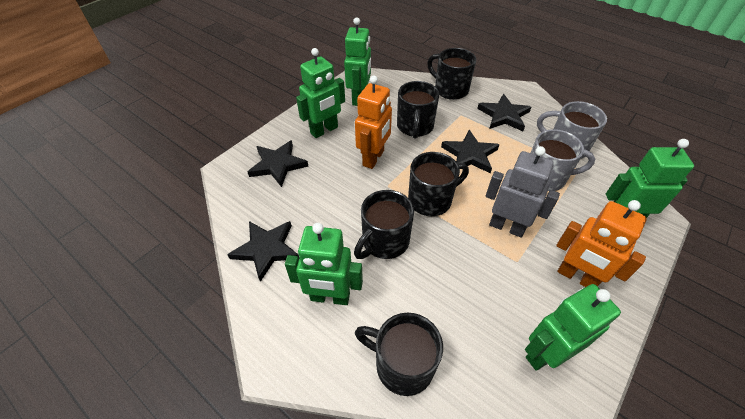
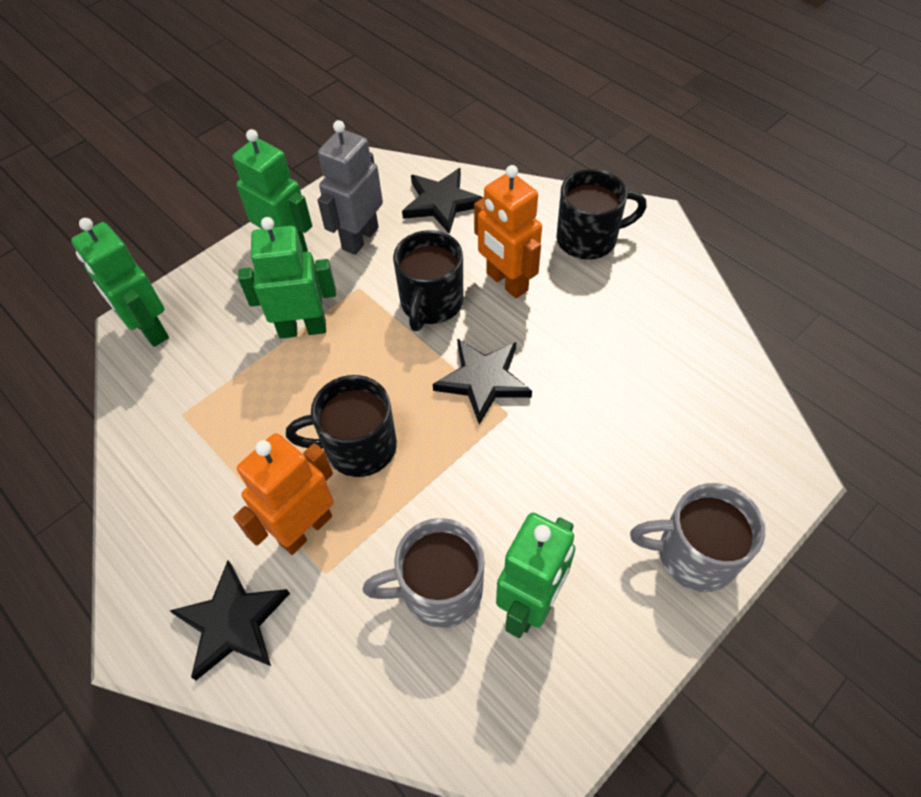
black mug: 5 -> 3
black star: 4 -> 3
green robot: 5 -> 4

